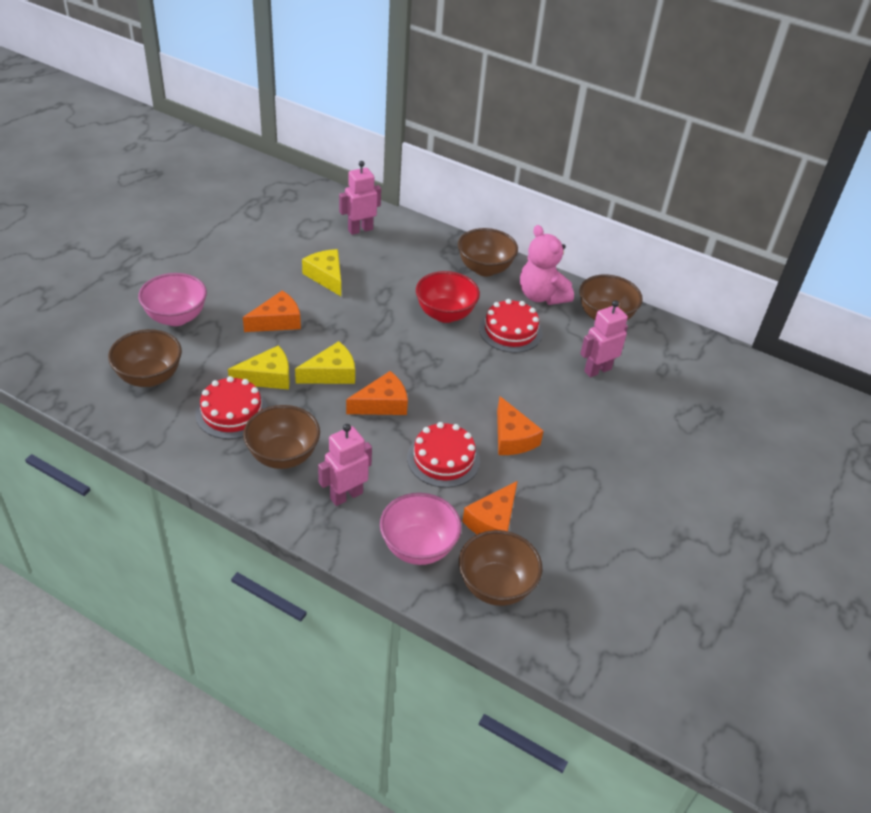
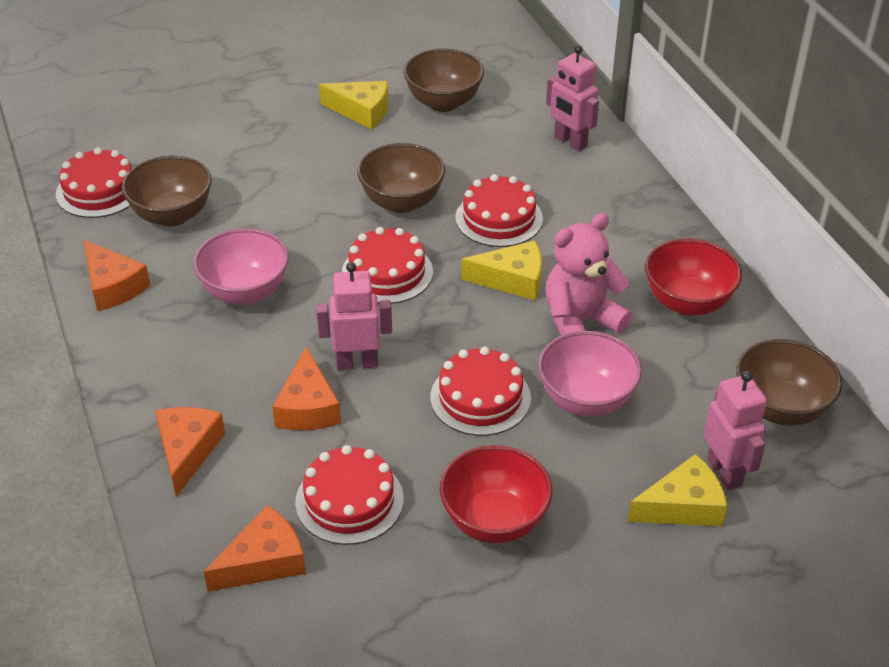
brown bowl: 5 -> 4
red bowl: 1 -> 2
red cake: 3 -> 5

